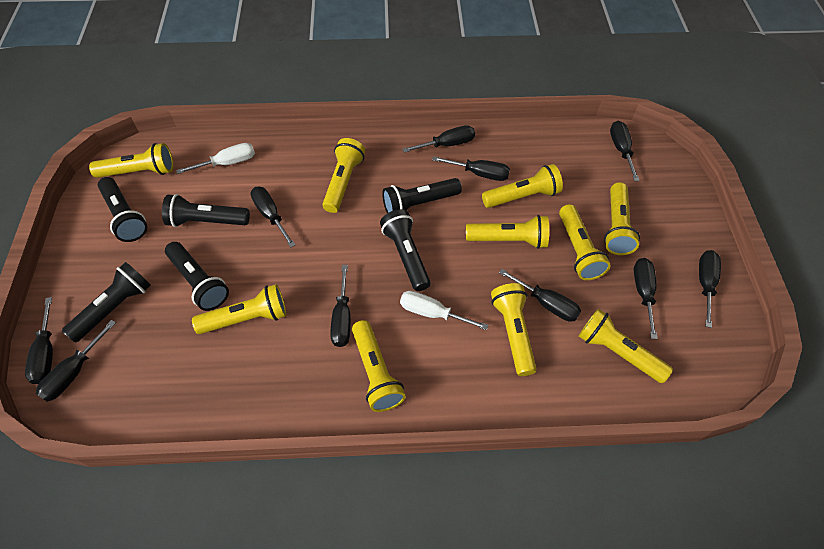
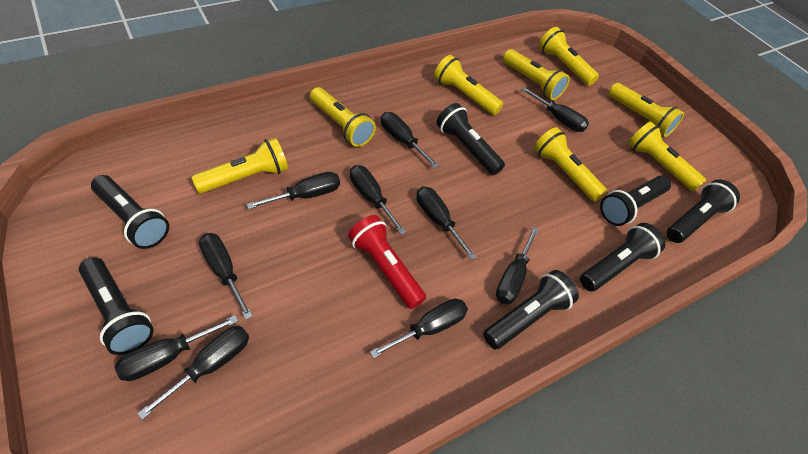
black flashlight: 6 -> 7
red flashlight: 0 -> 1
white screwdriver: 2 -> 0
yellow flashlight: 10 -> 8

